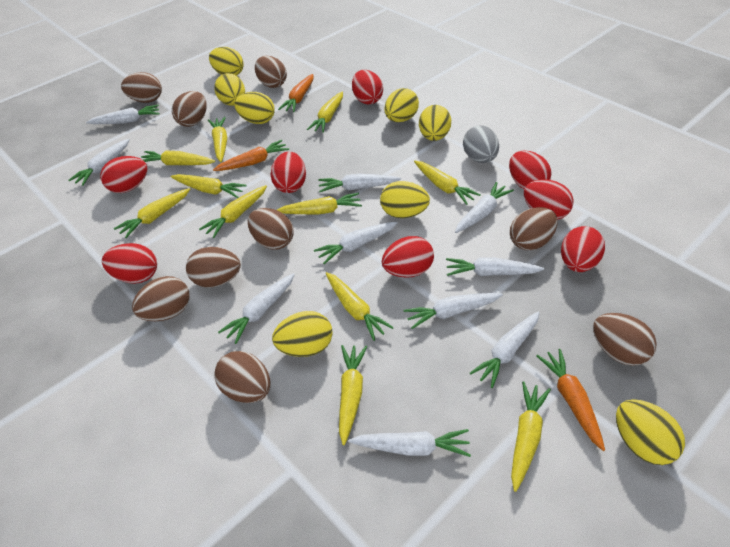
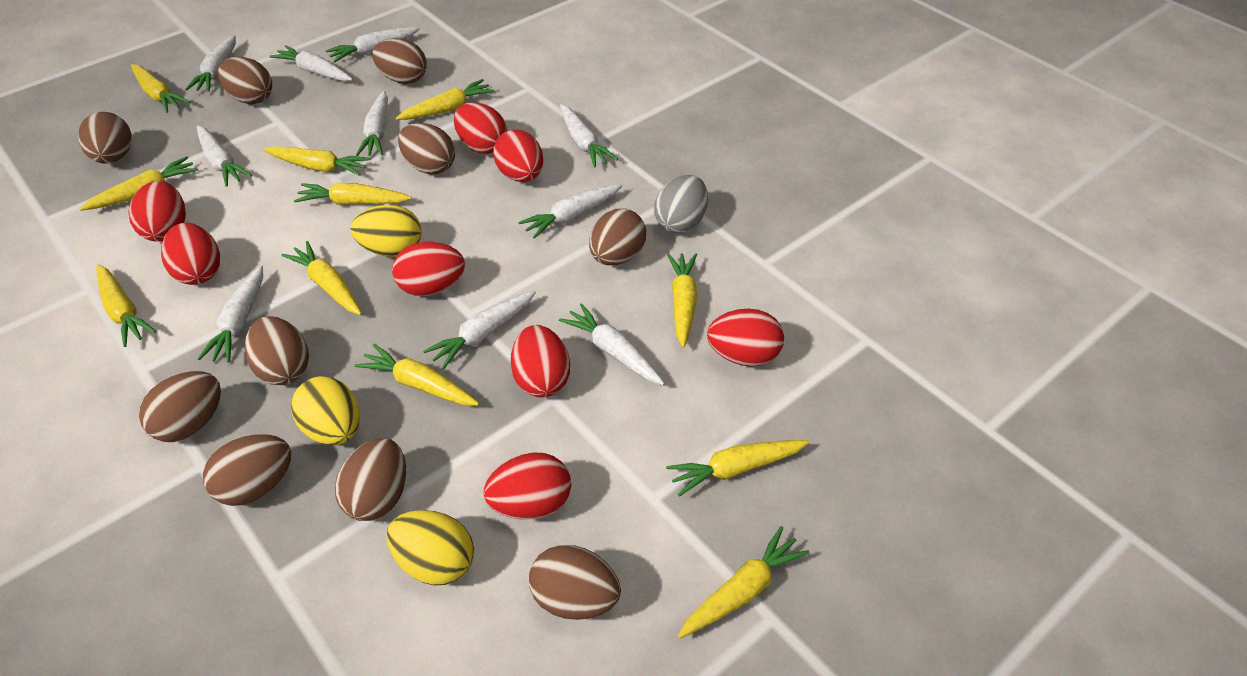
brown egg: 9 -> 10
orange carrot: 3 -> 0
yellow egg: 8 -> 3

